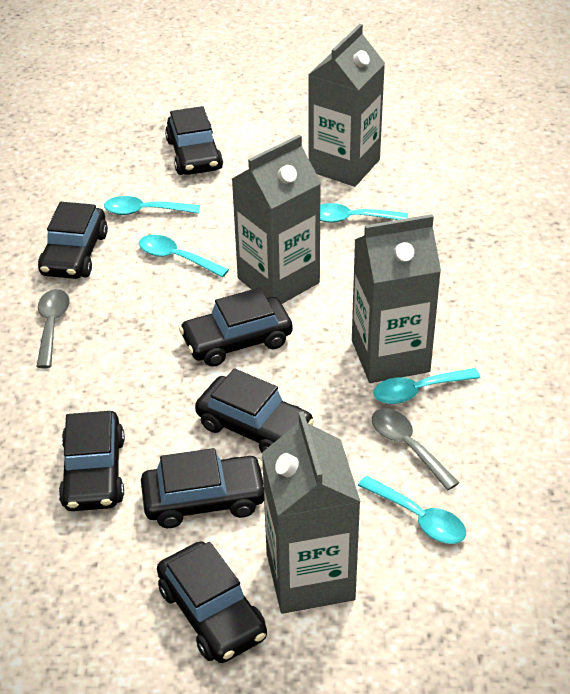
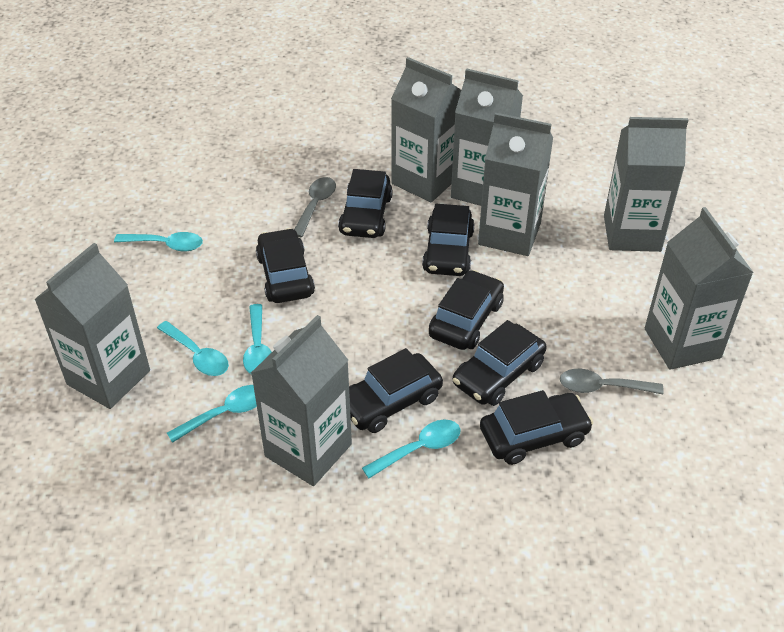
grey carton: 4 -> 7

